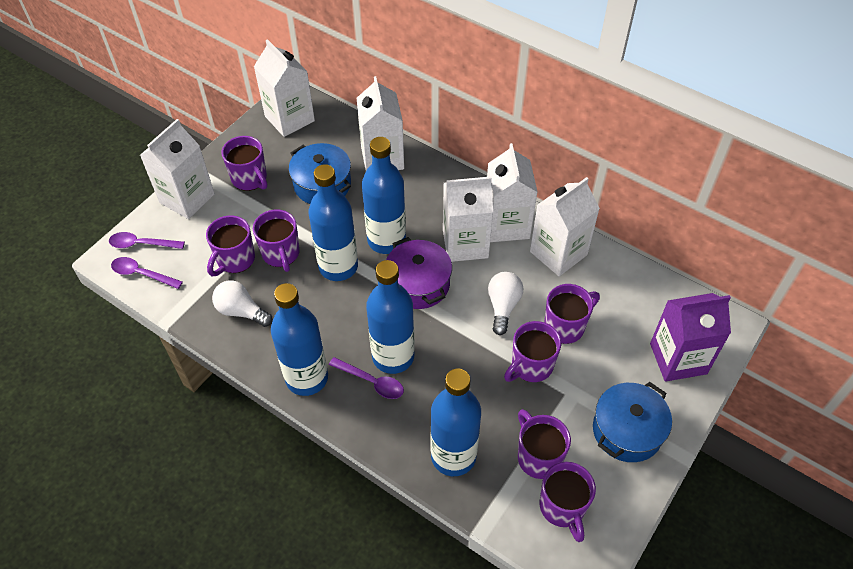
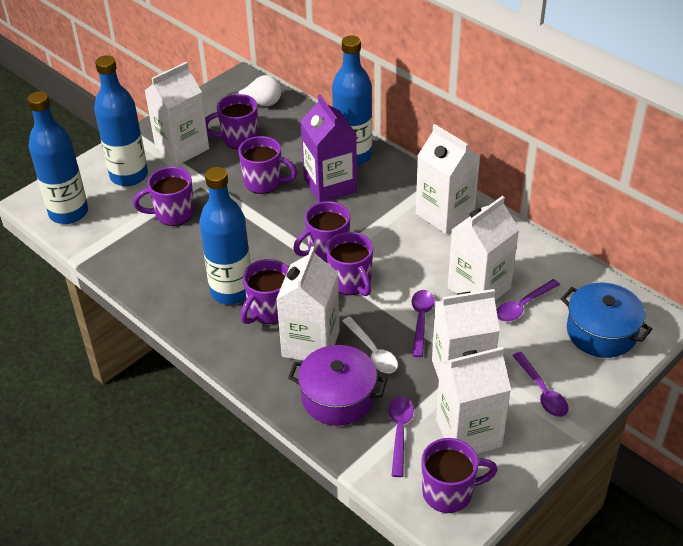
blue bottle: 5 -> 4
blue pot: 2 -> 1
purple spoon: 3 -> 4
white light bulb: 2 -> 1
white spoon: 0 -> 1

